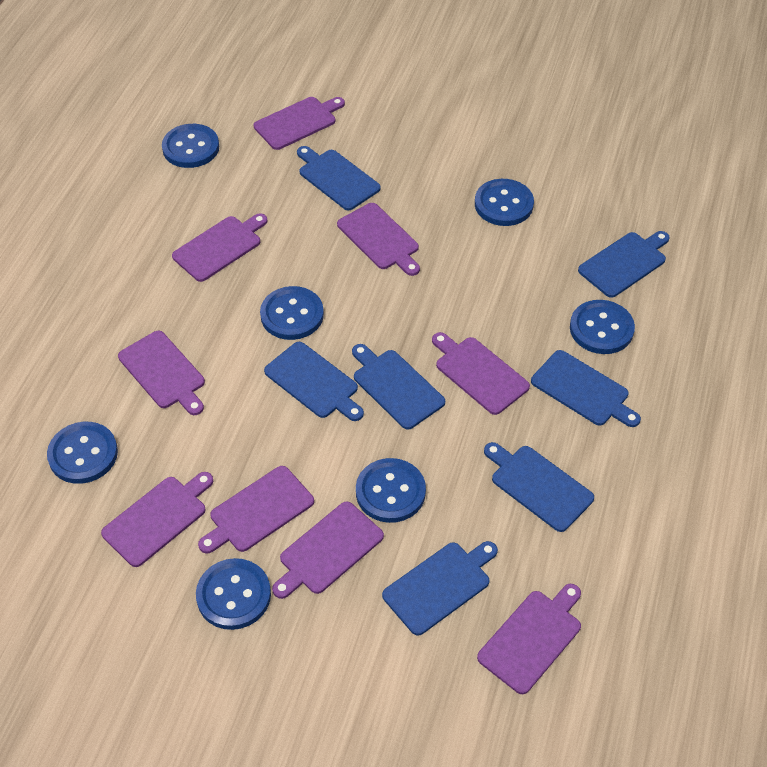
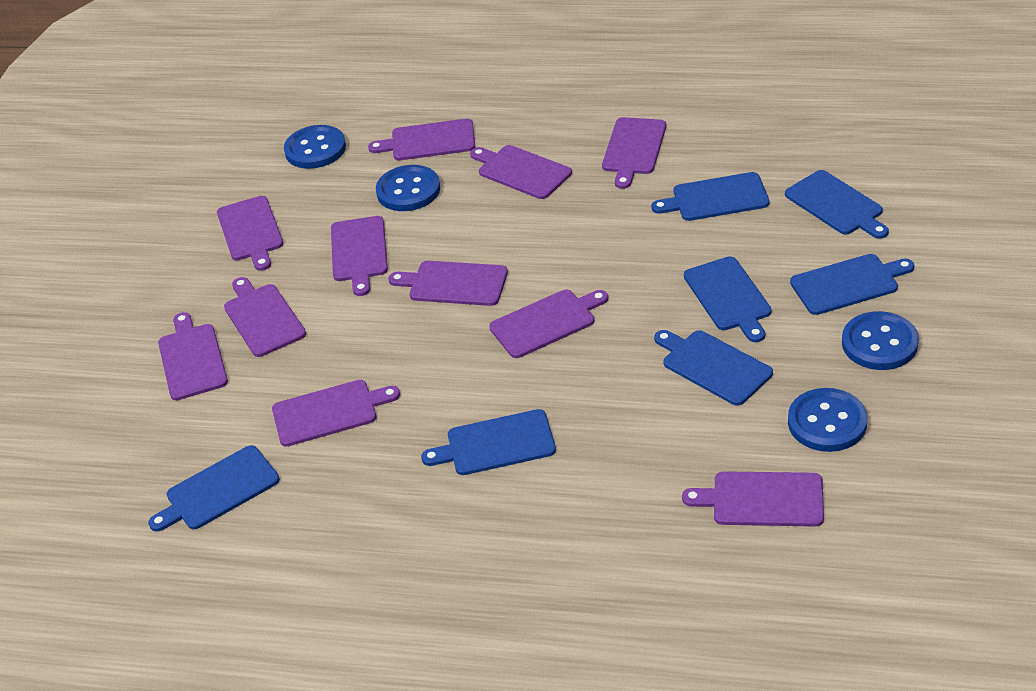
blue button: 7 -> 4
purple cutting board: 9 -> 11

